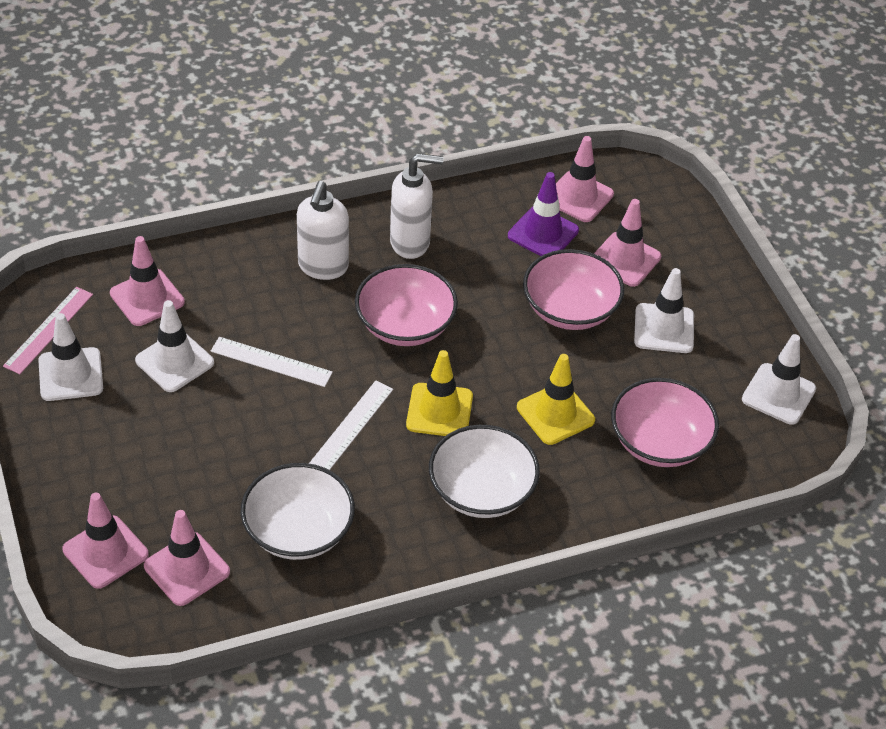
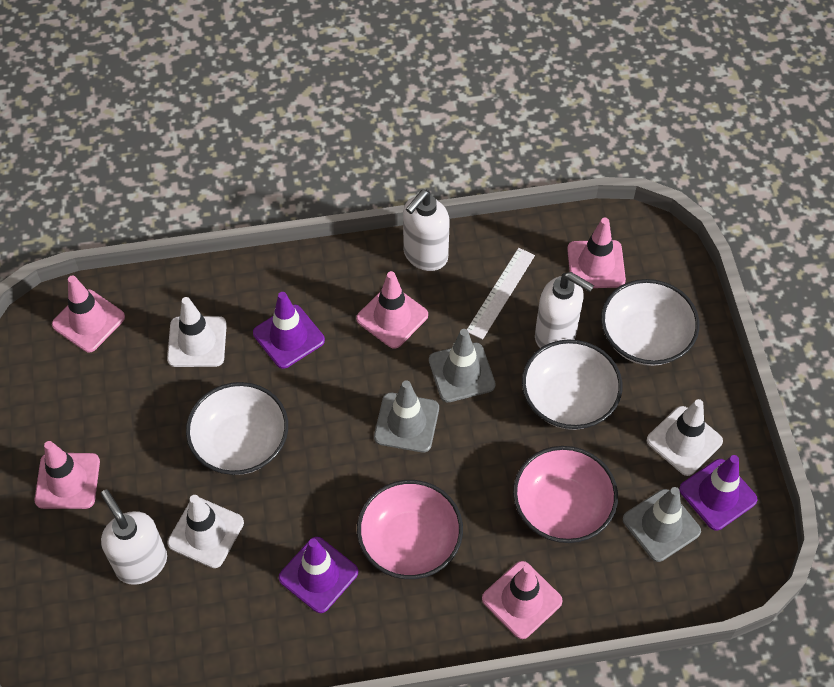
grey traffic cone: 0 -> 3
pink bowl: 3 -> 2
pink ruler: 1 -> 0
purple traffic cone: 1 -> 3
white bowl: 2 -> 3
white ruler: 2 -> 1
white soap dispenser: 2 -> 3
white traffic cone: 4 -> 3
yellow traffic cone: 2 -> 0

